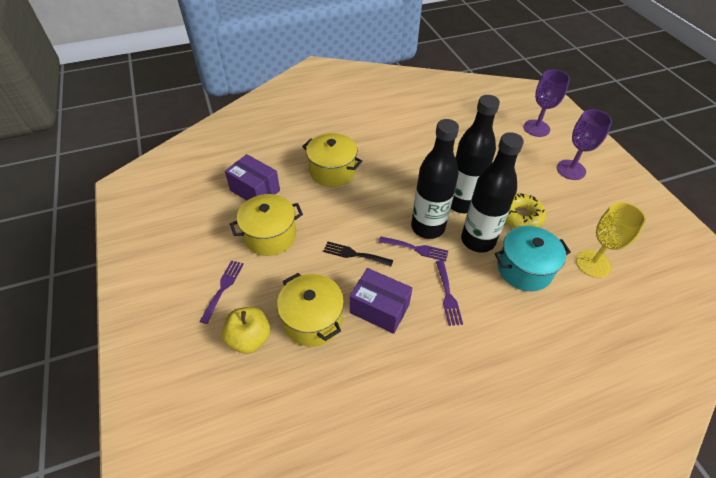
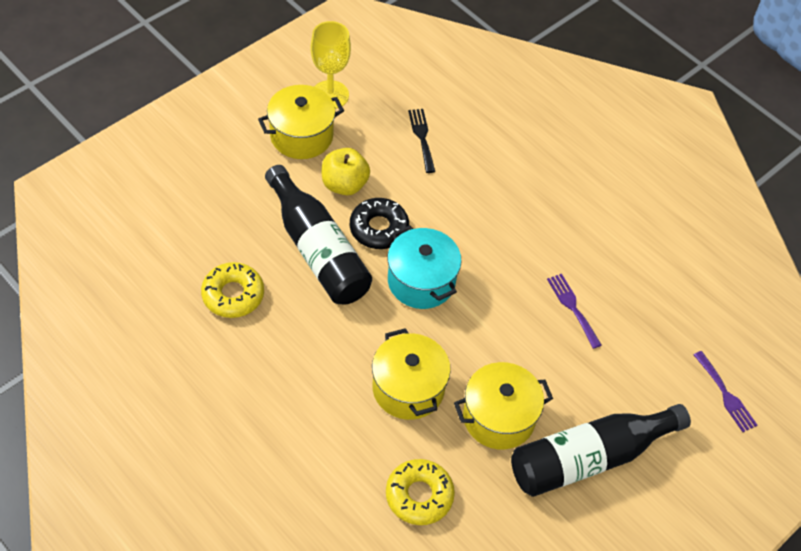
black bottle: 3 -> 2
black donut: 0 -> 1
purple box: 2 -> 0
purple fork: 3 -> 2
purple goblet: 2 -> 0
yellow donut: 1 -> 2

